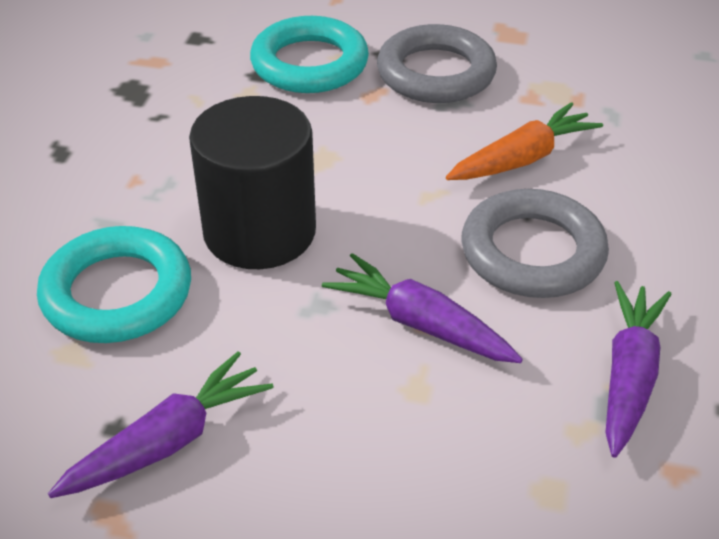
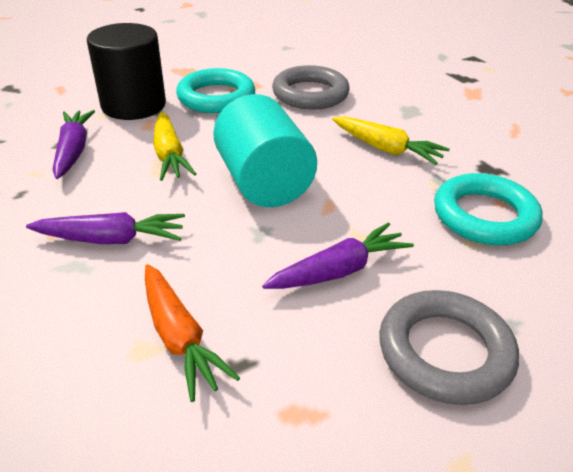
turquoise cylinder: 0 -> 1
yellow carrot: 0 -> 2

